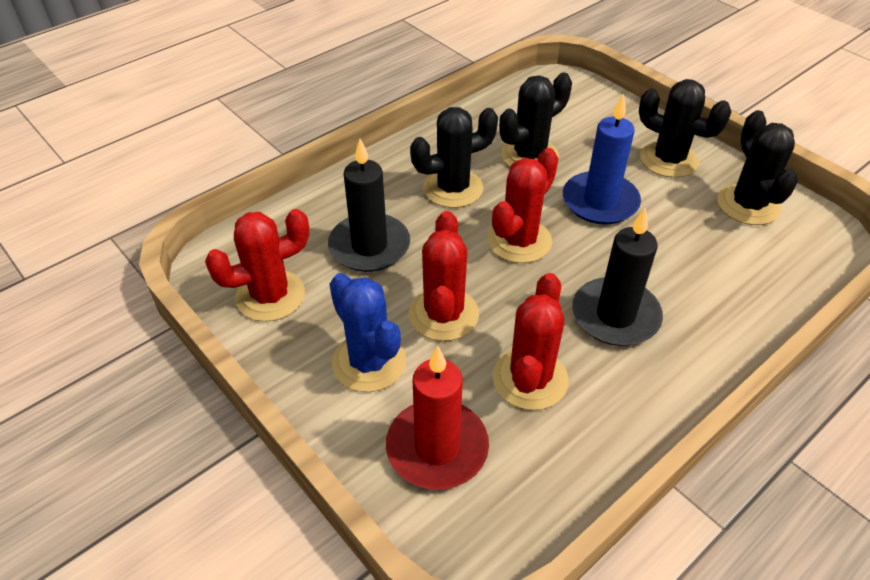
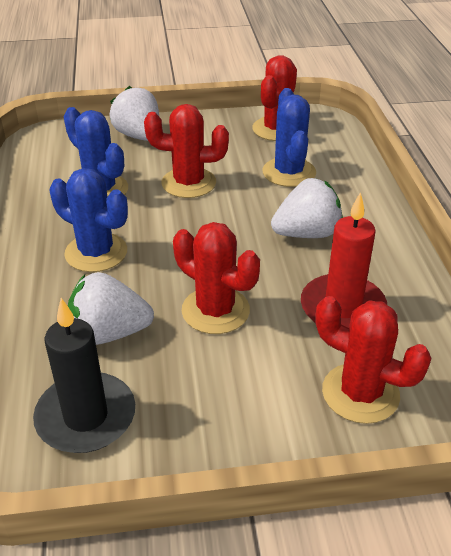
black cactus: 4 -> 0
black candle: 2 -> 1
blue cactus: 1 -> 3
blue candle: 1 -> 0
white strawberry: 0 -> 3

